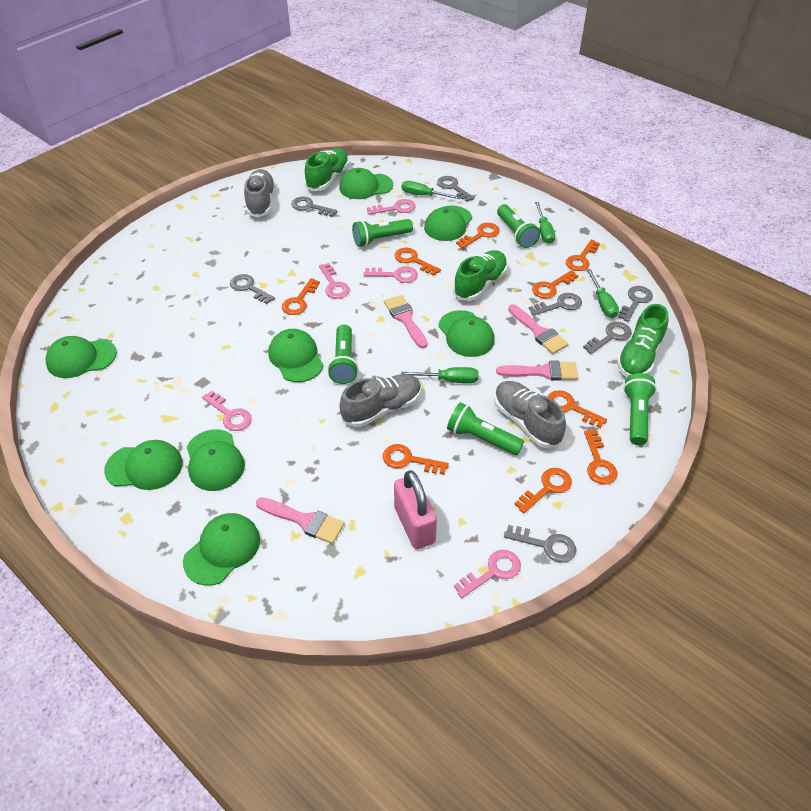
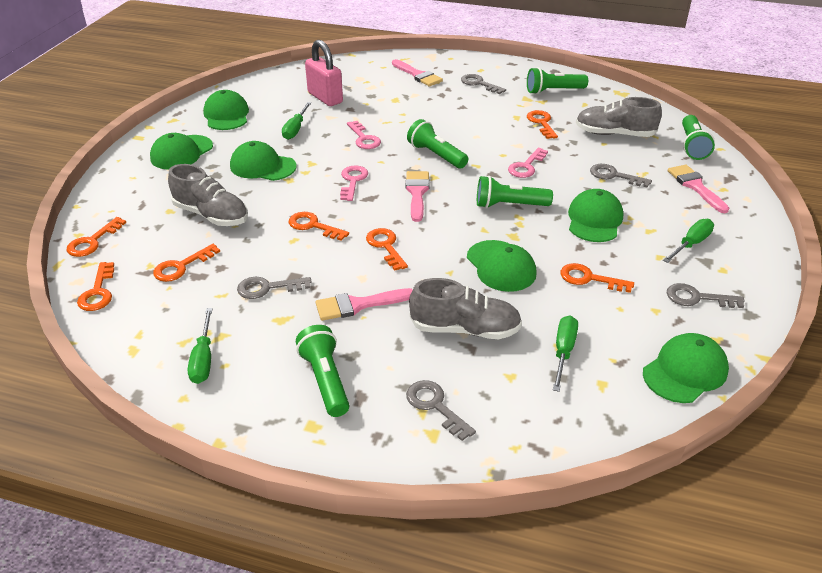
green cap: 8 -> 6
green shoe: 3 -> 0
grey key: 7 -> 5
orange key: 9 -> 7
pink key: 5 -> 3

